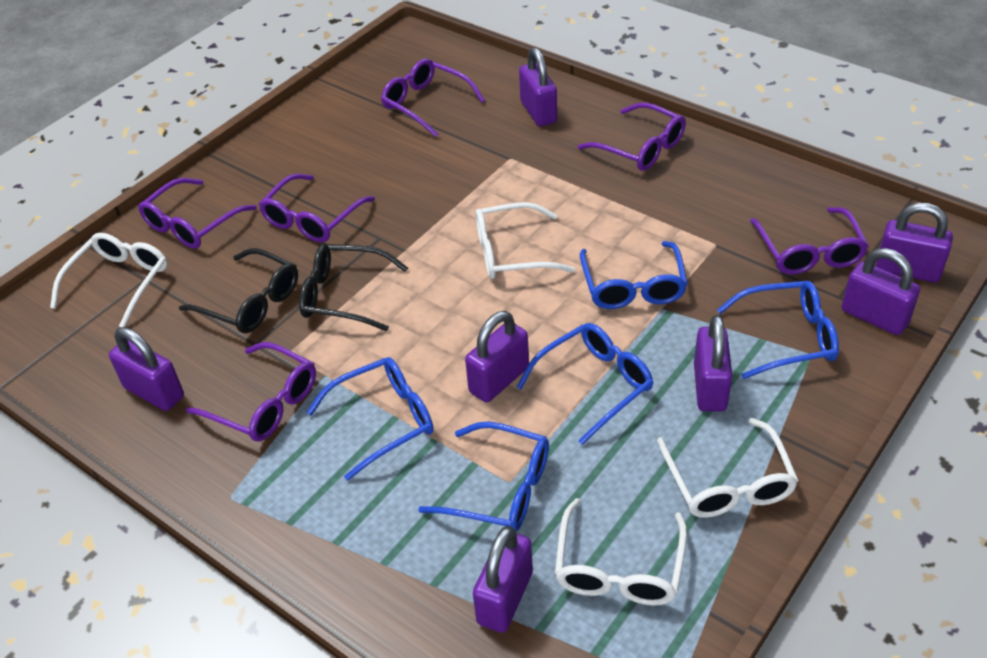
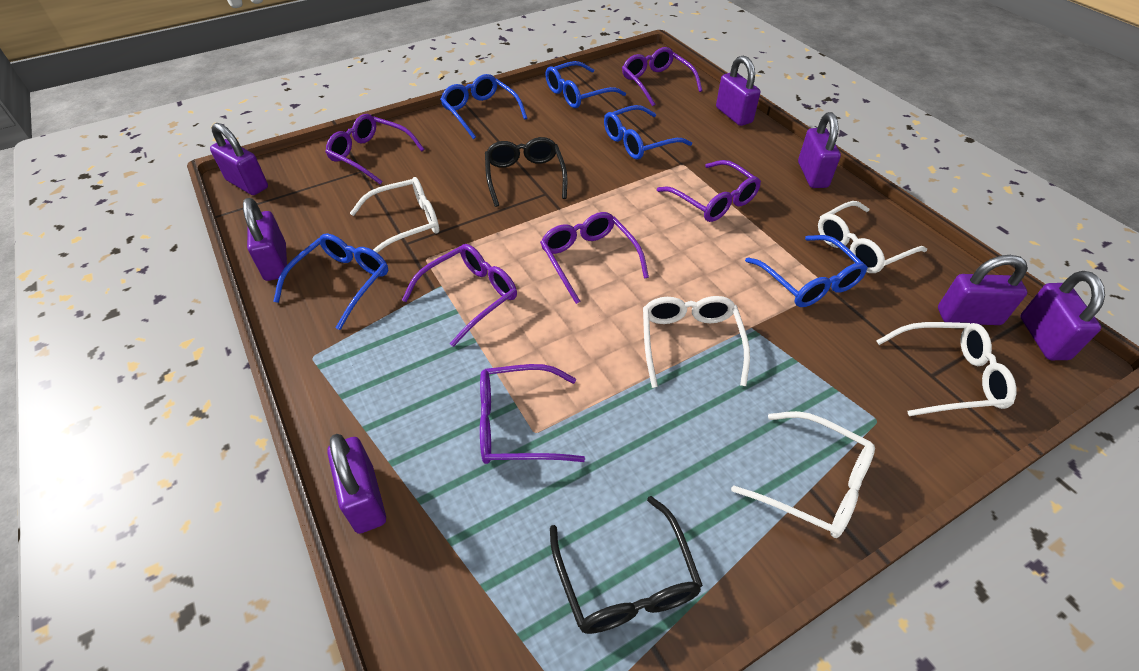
white glasses: 4 -> 5

